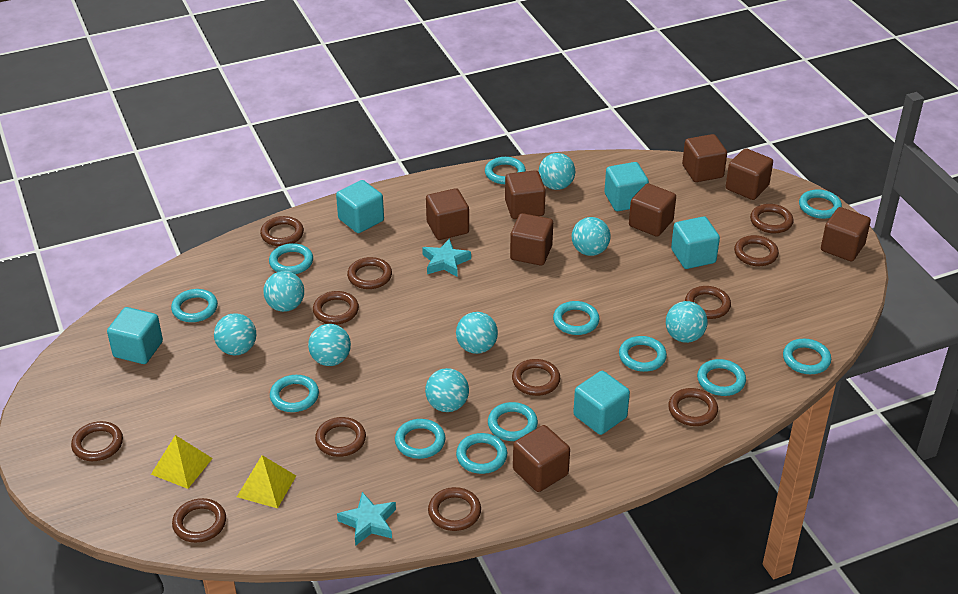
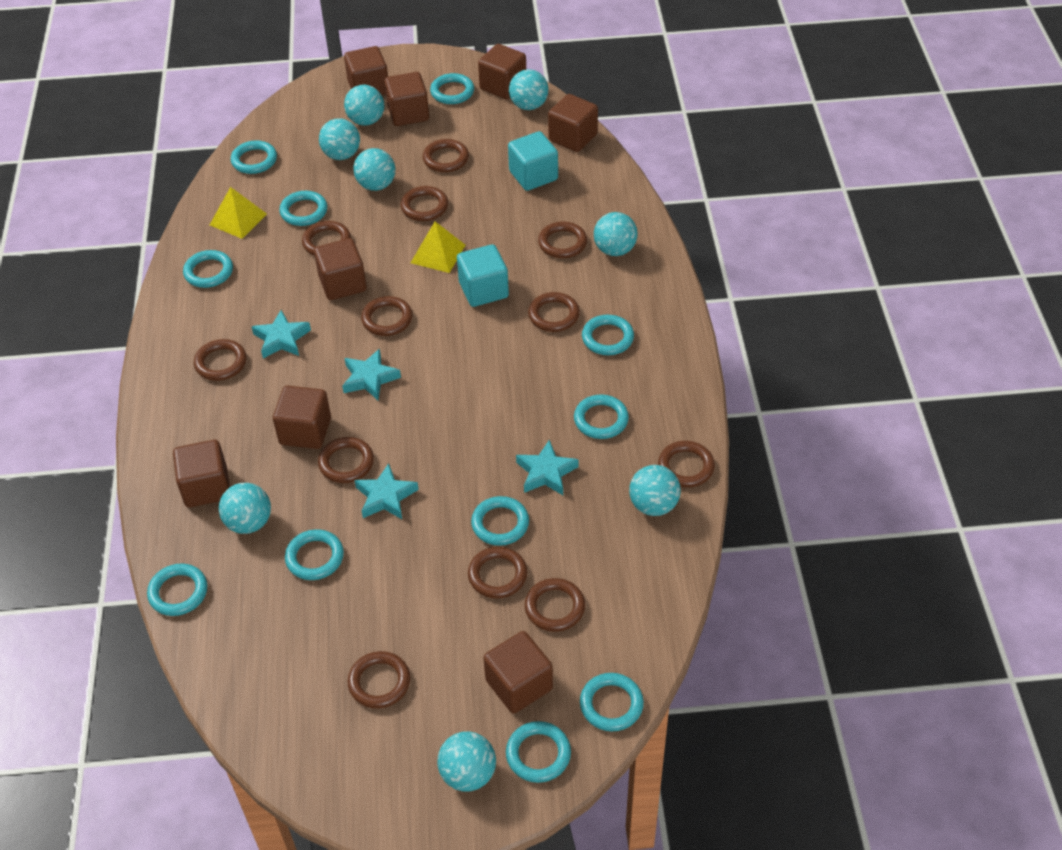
turquoise cube: 5 -> 2
turquoise ring: 12 -> 11
turquoise star: 2 -> 4

